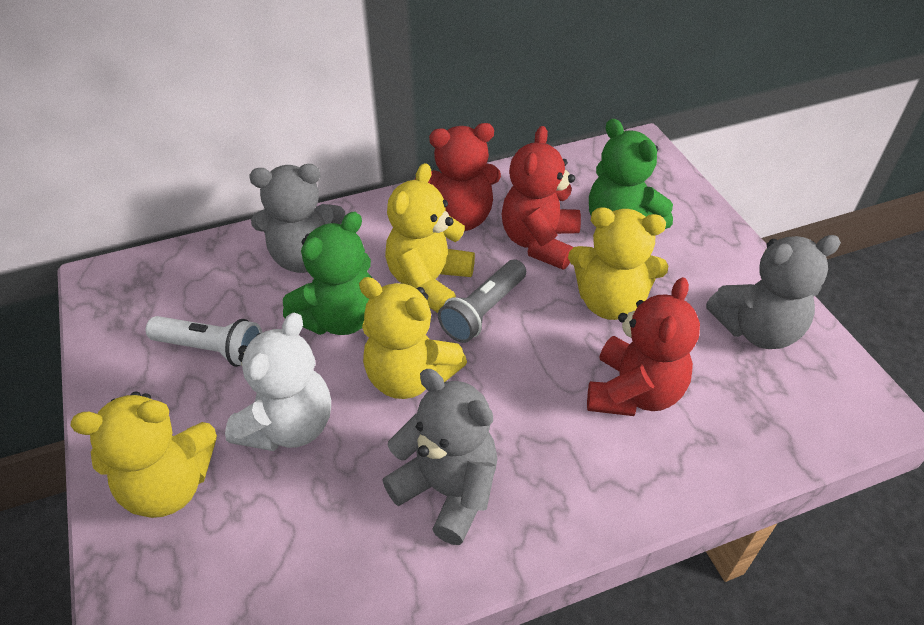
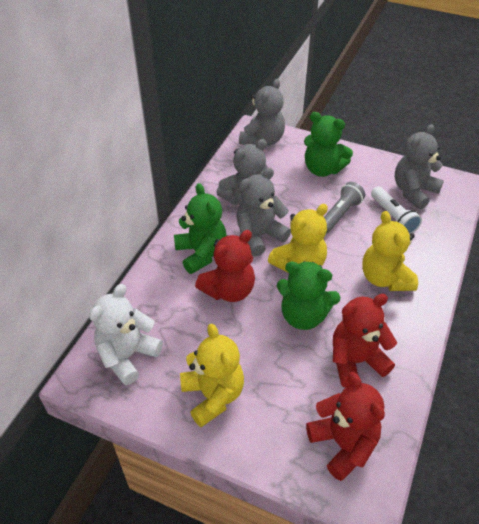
green teddy bear: 2 -> 3
grey teddy bear: 3 -> 4
yellow teddy bear: 4 -> 3

